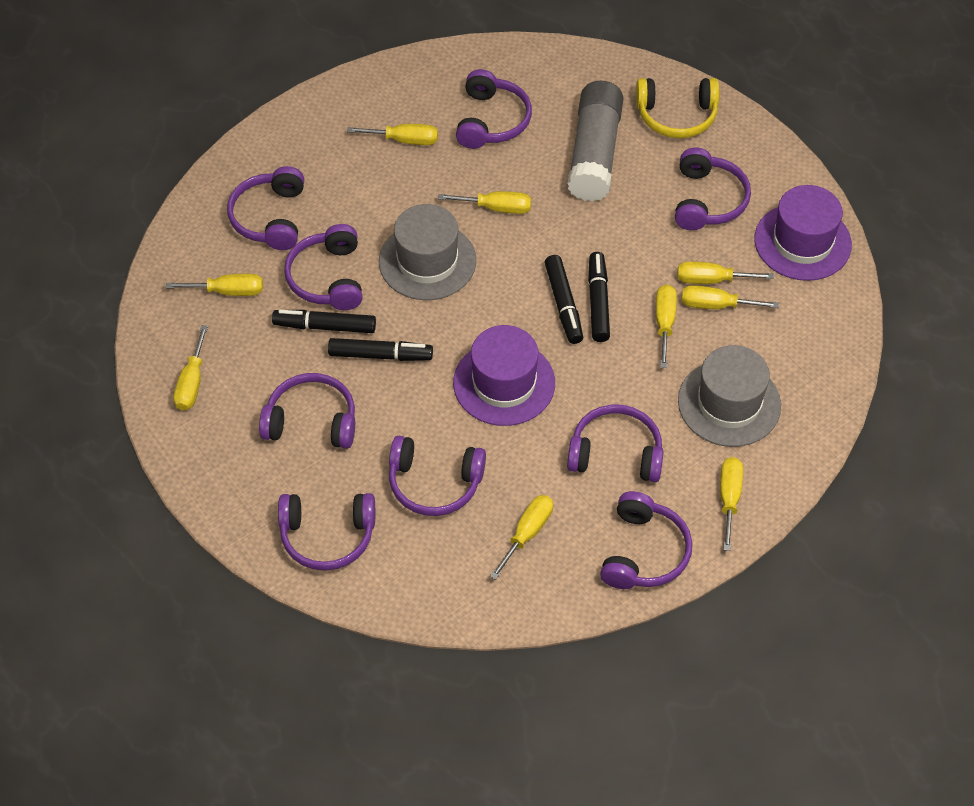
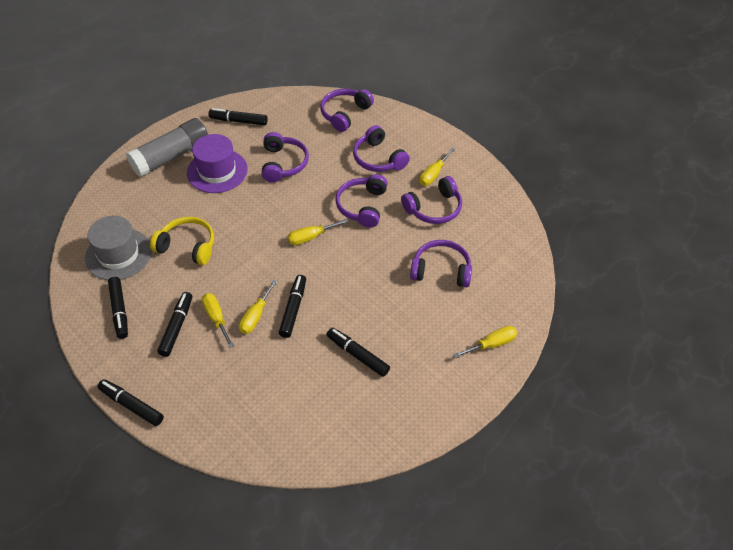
black marker: 4 -> 6
grey hat: 2 -> 1
purple hat: 2 -> 1
purple headphones: 9 -> 6
yellow screwdriver: 9 -> 5

